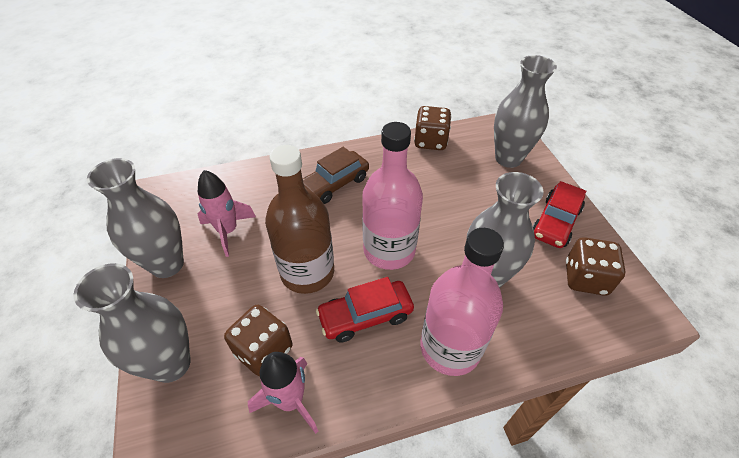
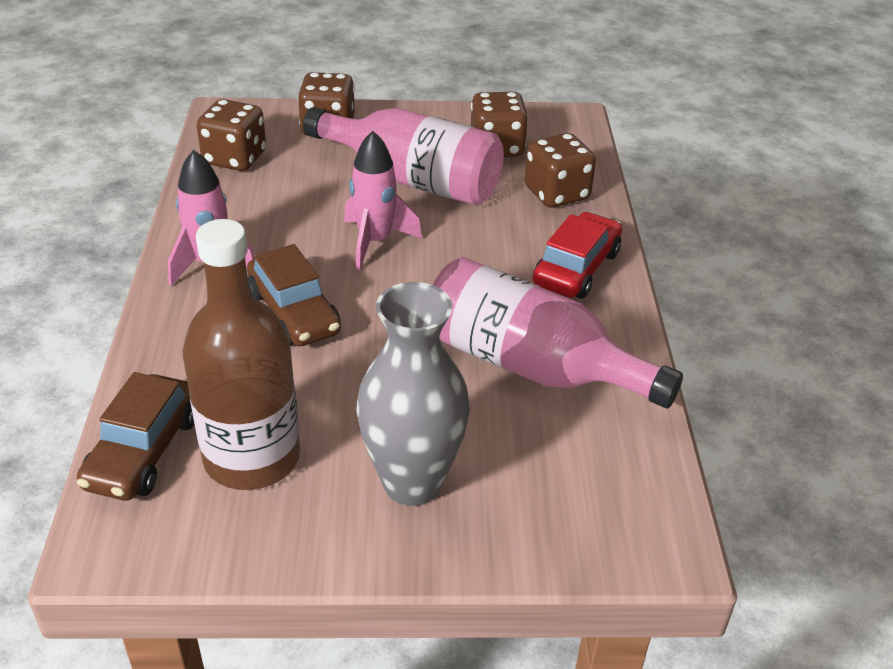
brown car: 1 -> 2
brown dice: 3 -> 4
grey vase: 4 -> 1
red car: 2 -> 1

